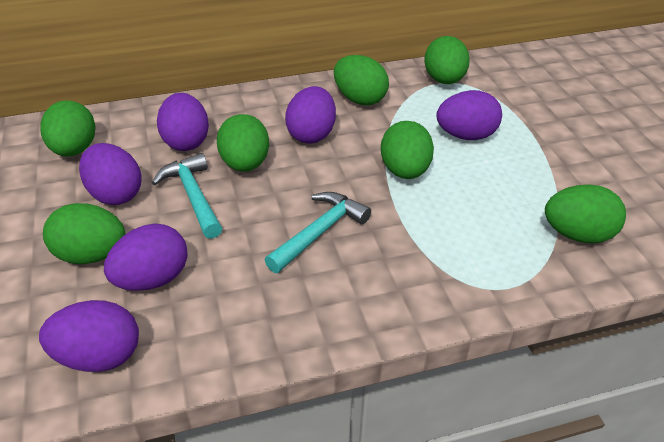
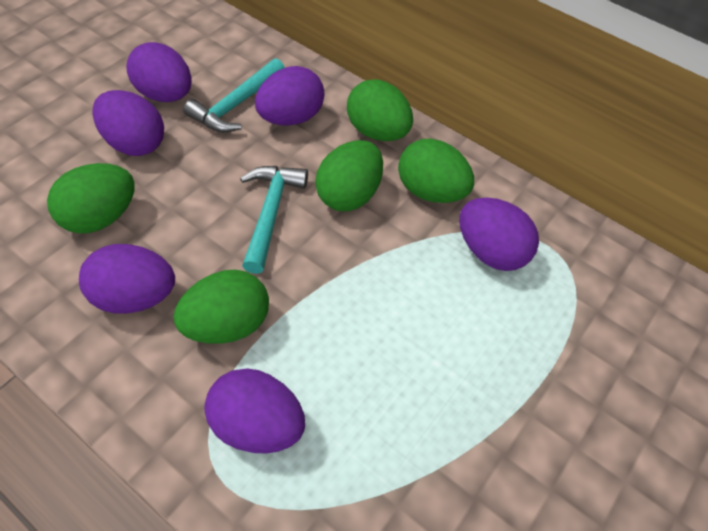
green egg: 7 -> 5

